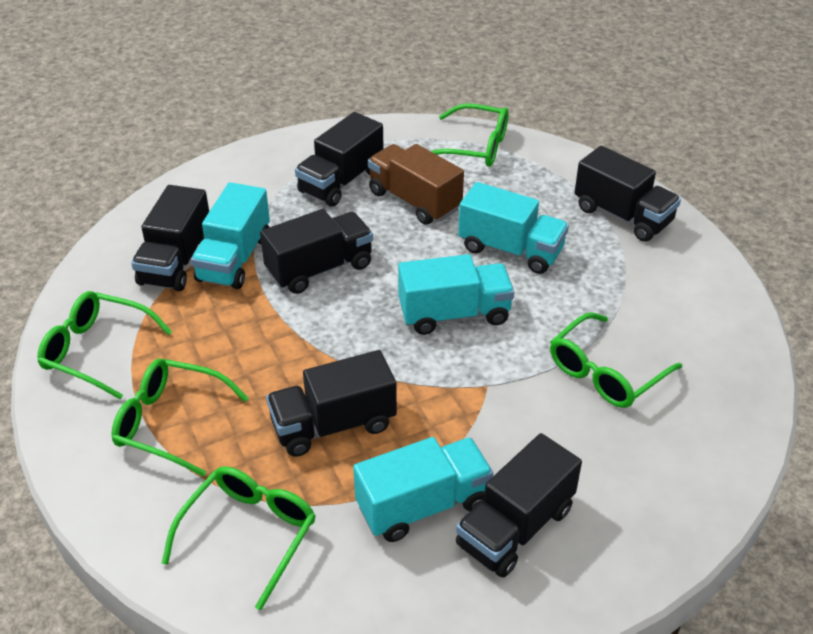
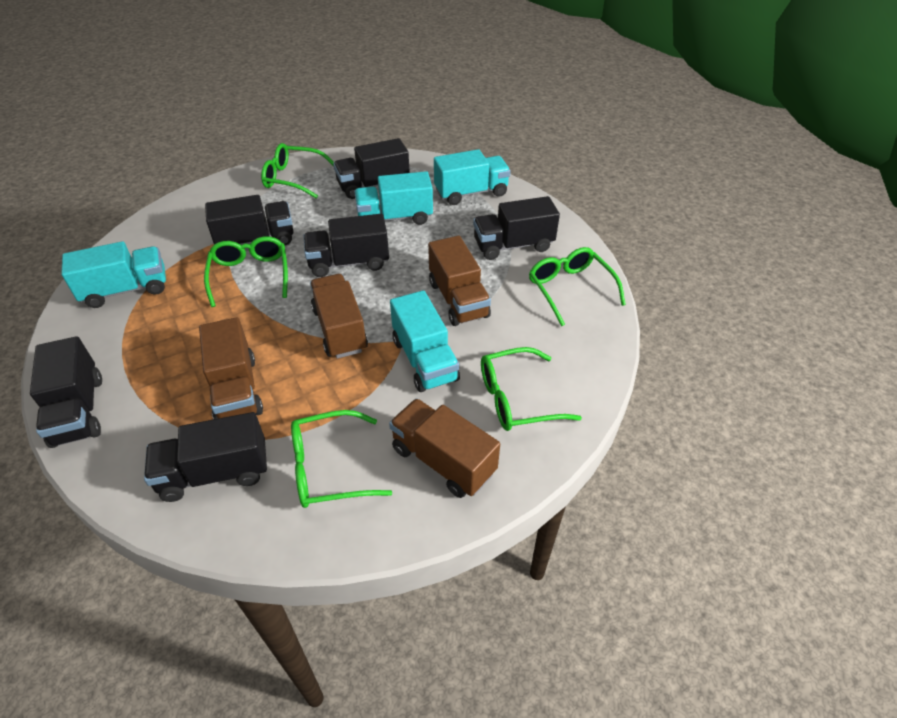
brown truck: 1 -> 4

